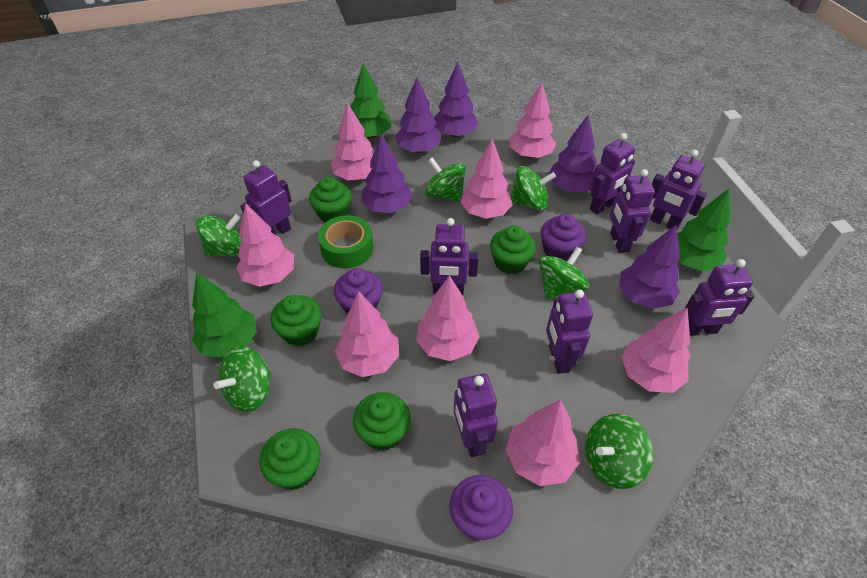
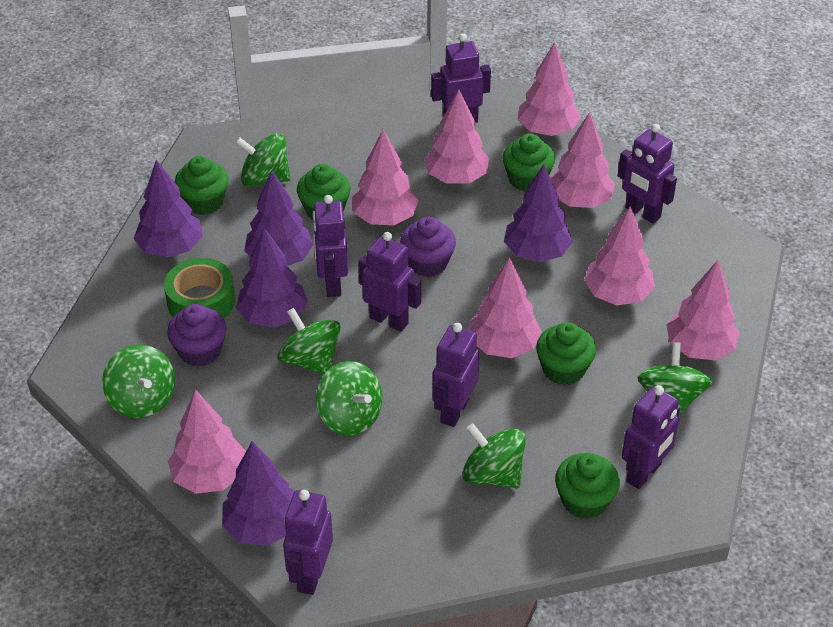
green tree: 3 -> 0
purple cupcake: 3 -> 2
purple robot: 8 -> 7

